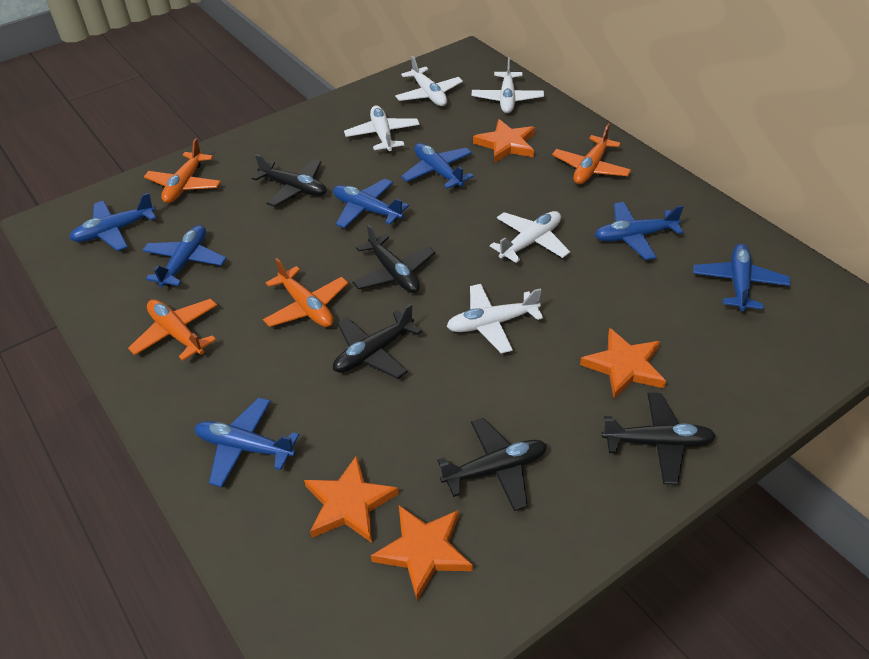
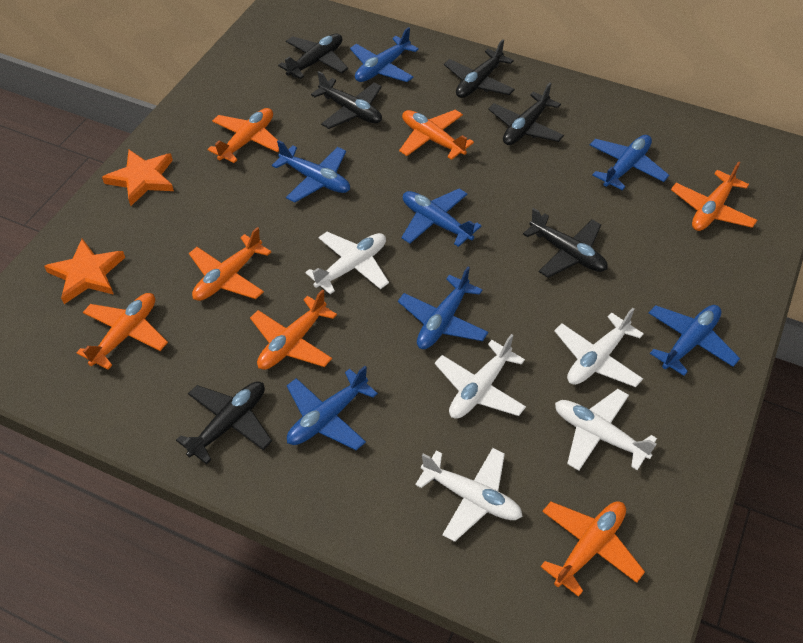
black plane: 5 -> 6
orange plane: 4 -> 7
orange star: 4 -> 2

